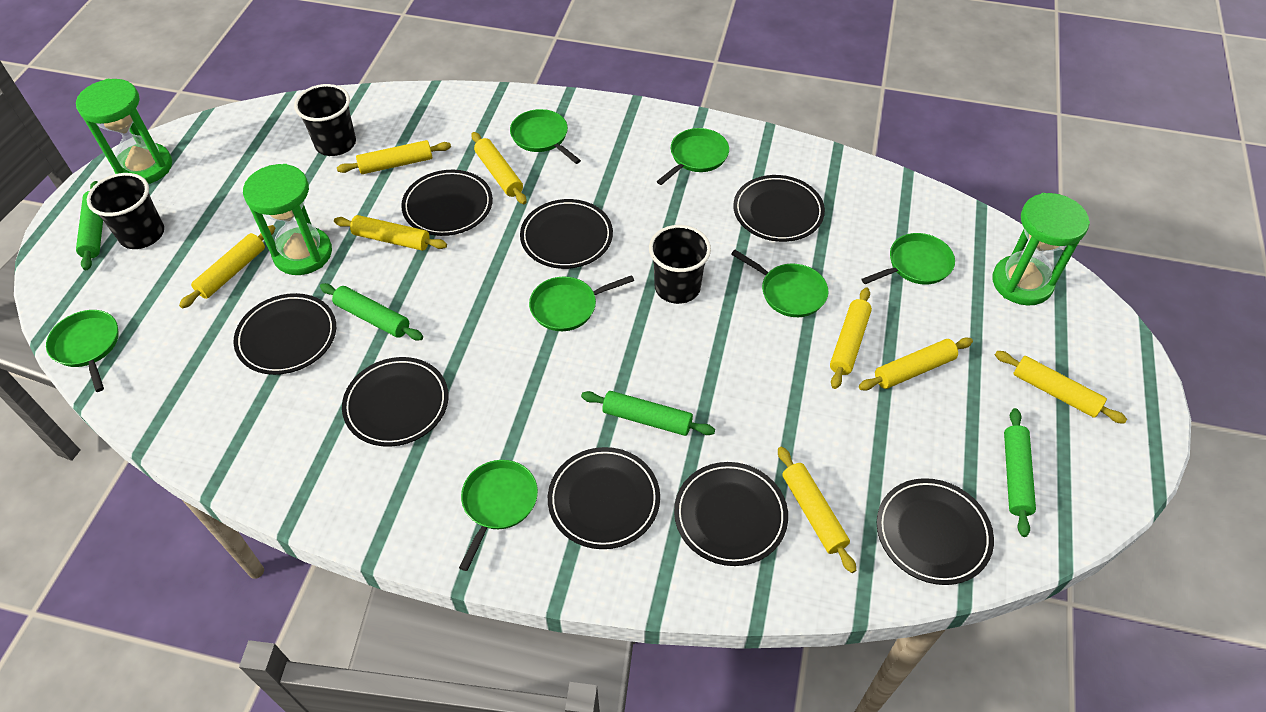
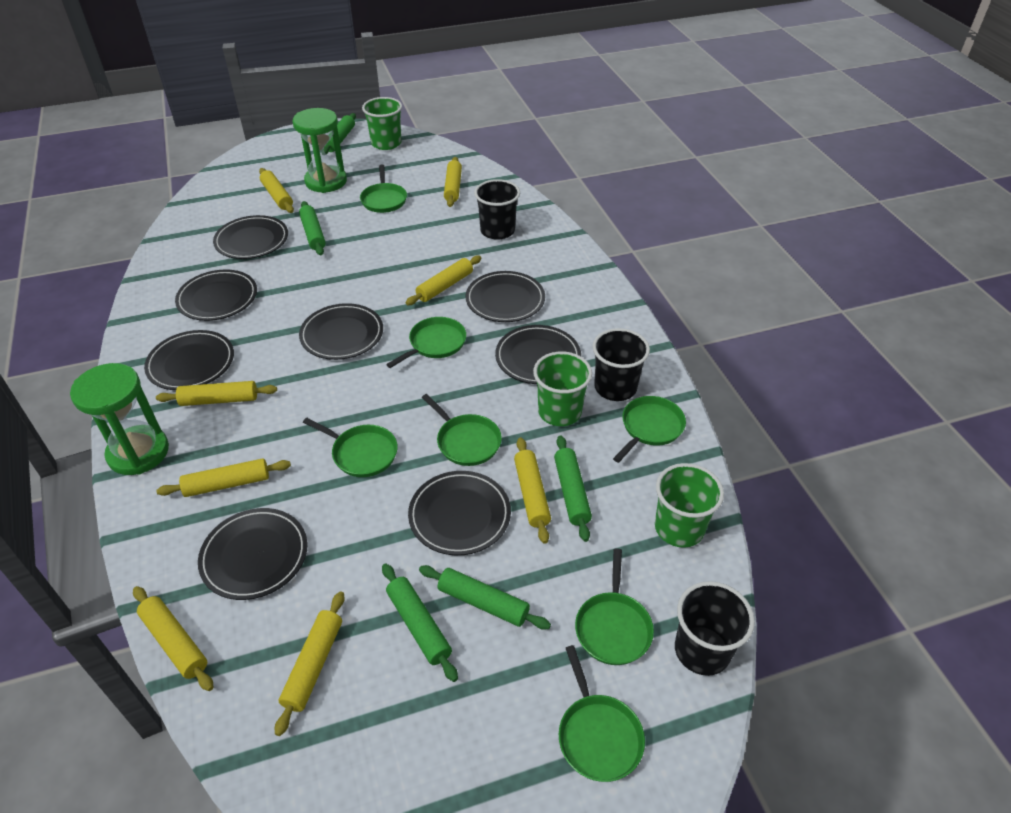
green cup: 0 -> 3
green hourglass: 3 -> 2
green rolling pin: 4 -> 5

